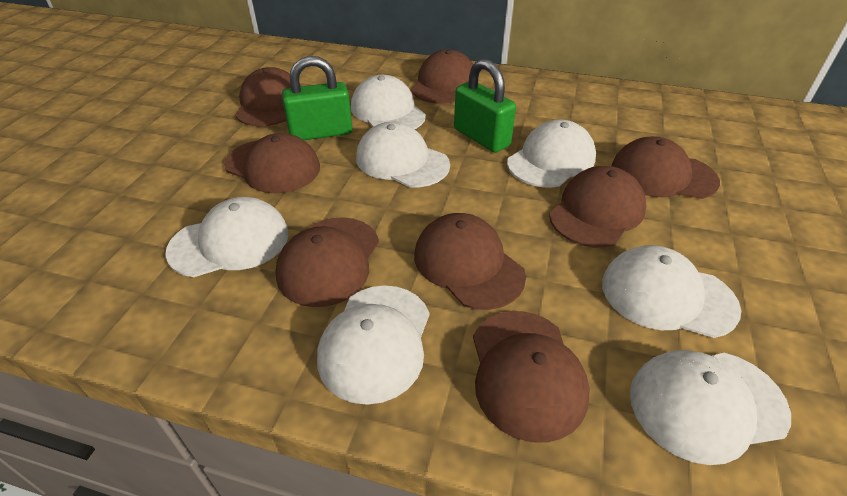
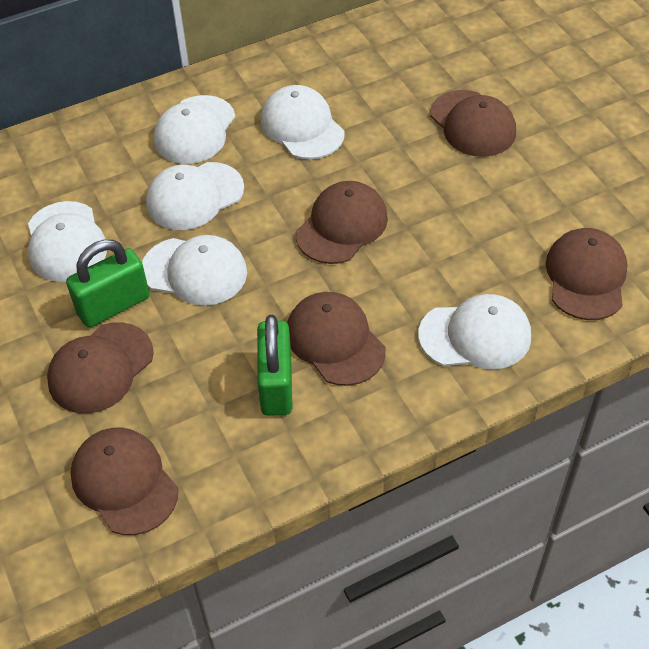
brown cap: 8 -> 6
white cap: 7 -> 6

